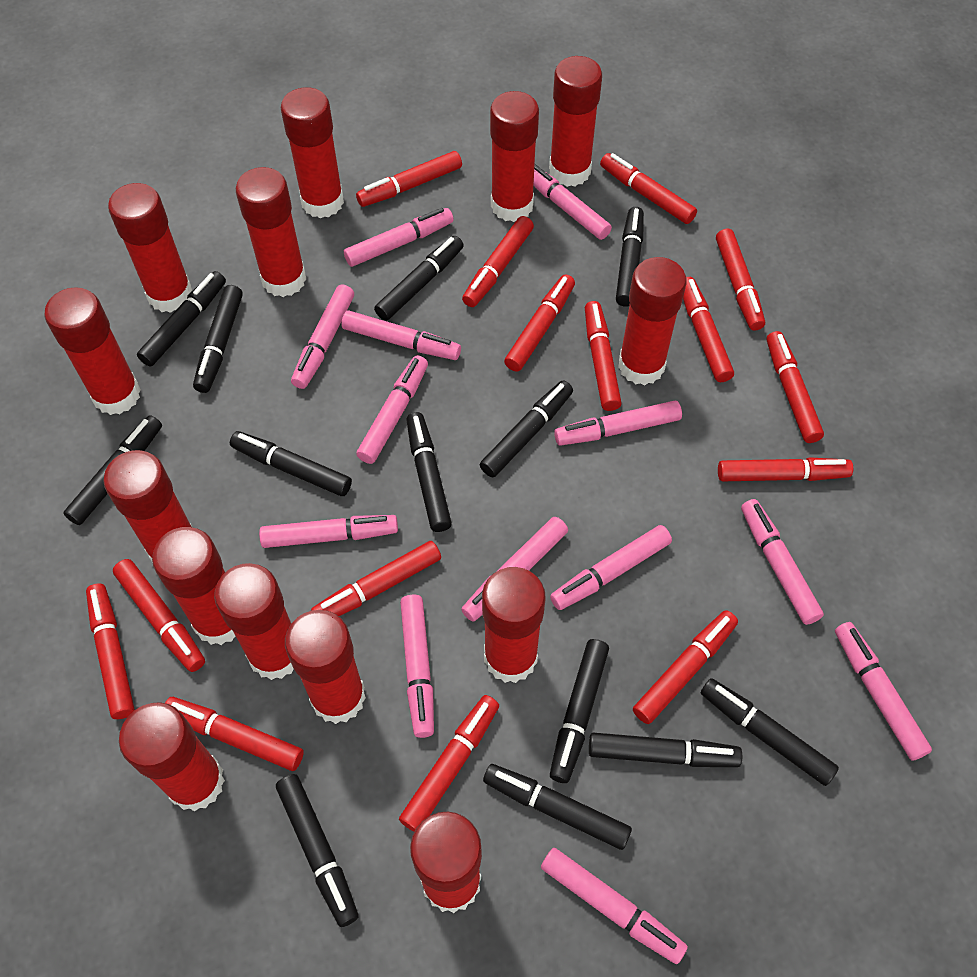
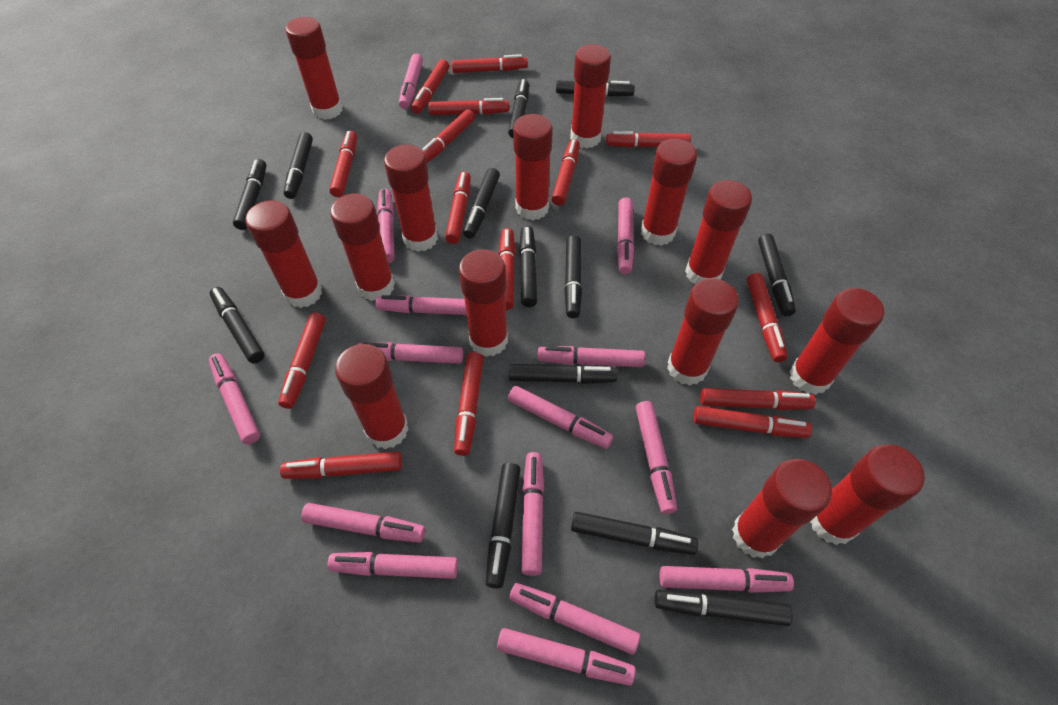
pink marker: 13 -> 15

